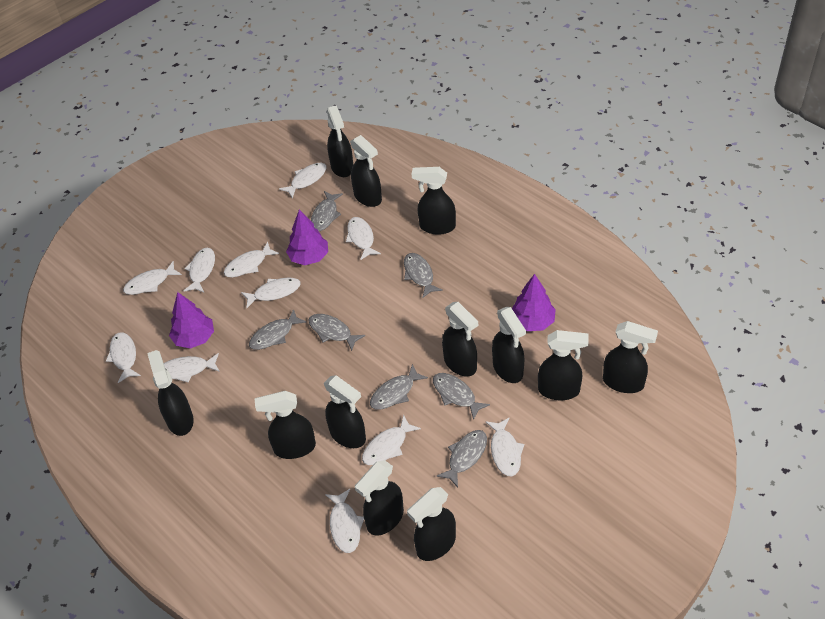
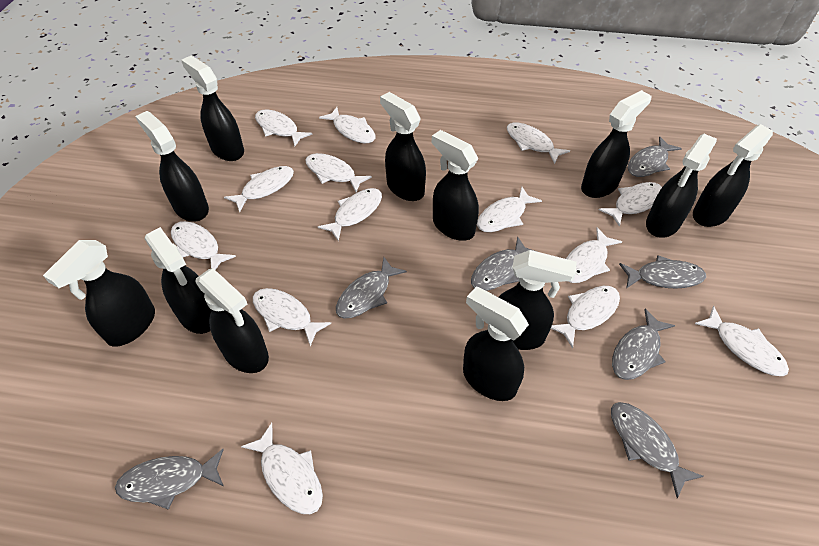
purple tree: 3 -> 0
white fish: 11 -> 14

